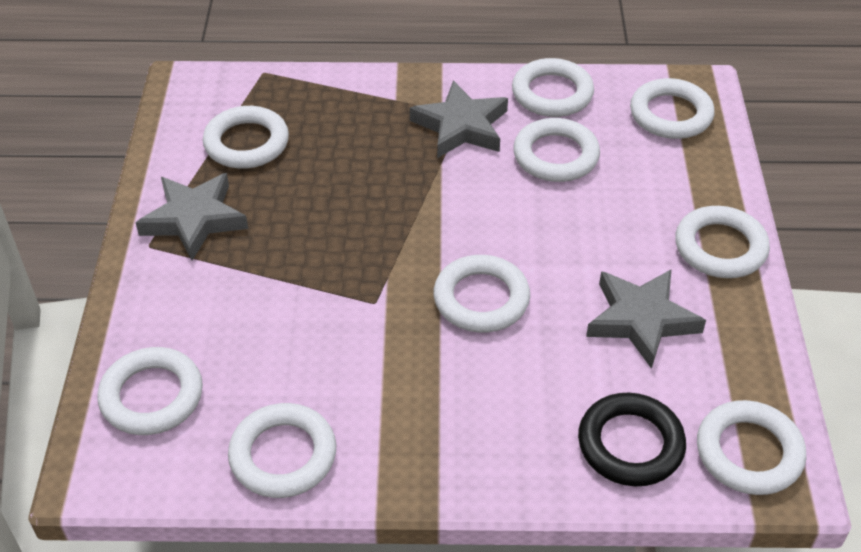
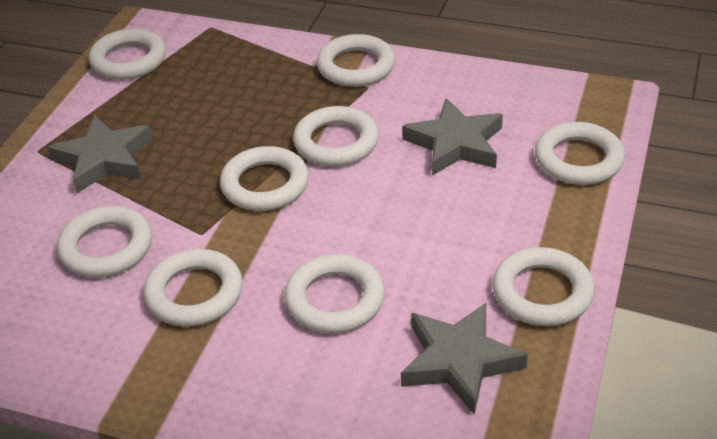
black ring: 1 -> 0

